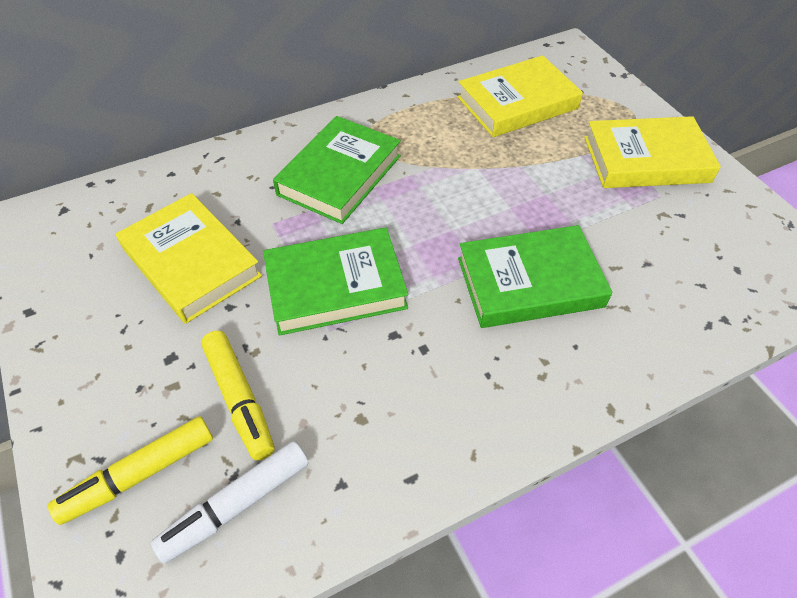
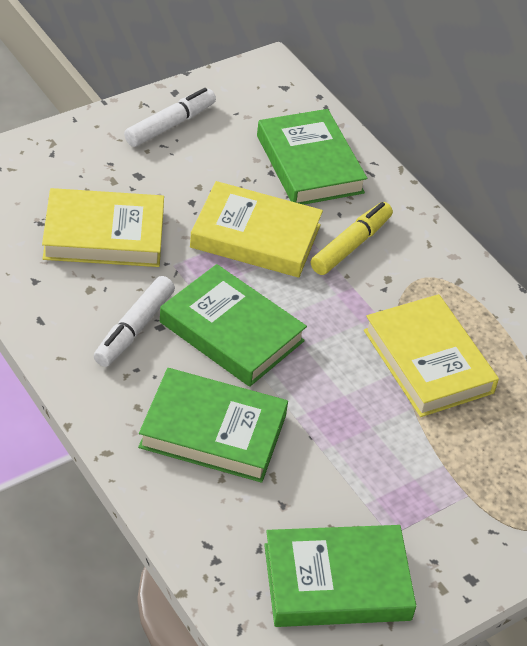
green book: 3 -> 4
white marker: 1 -> 2
yellow marker: 2 -> 1

